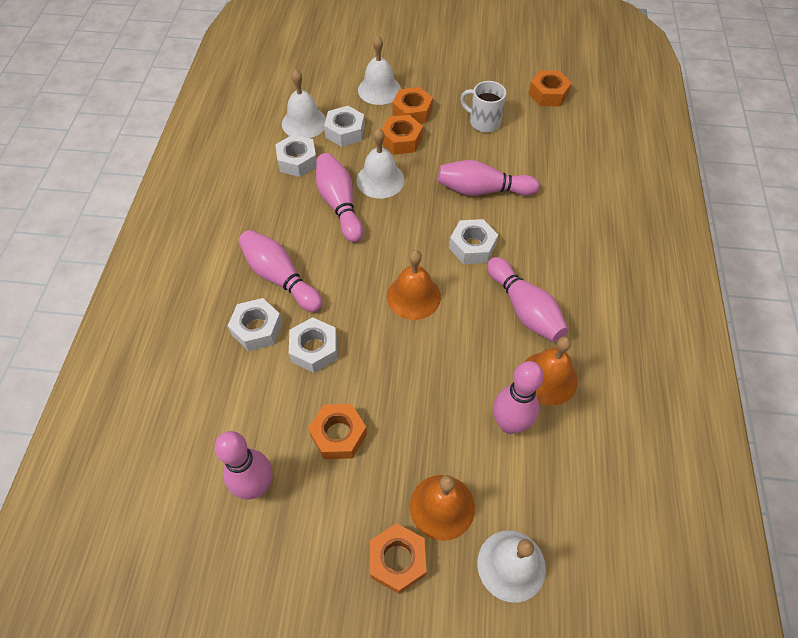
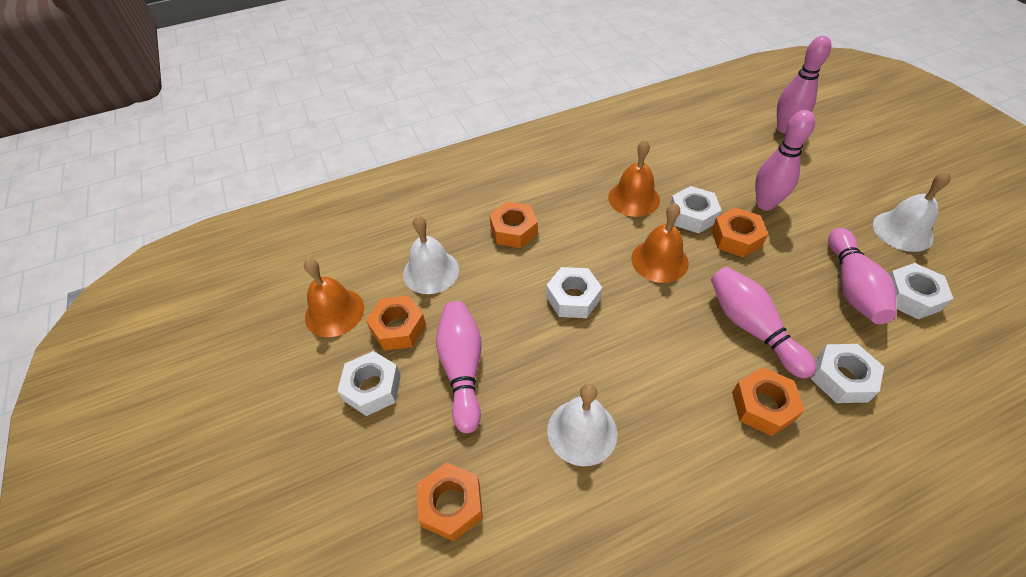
pink bowling pin: 6 -> 5
white bell: 4 -> 3
white mug: 1 -> 0

